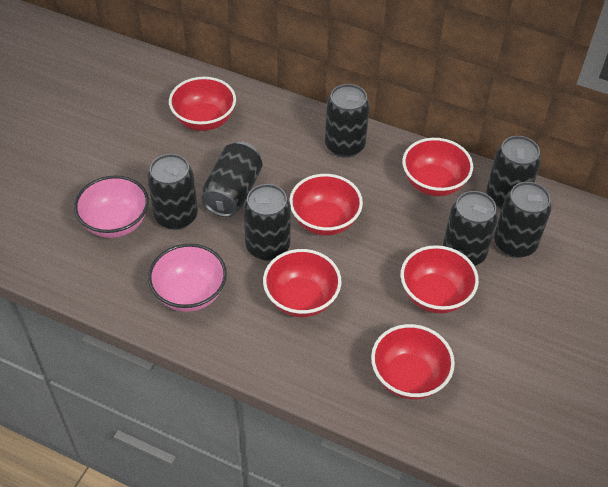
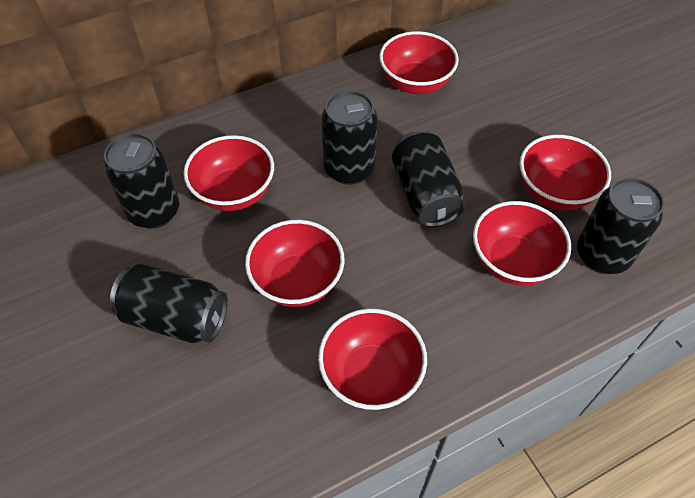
black can: 7 -> 5
pink bowl: 2 -> 0

